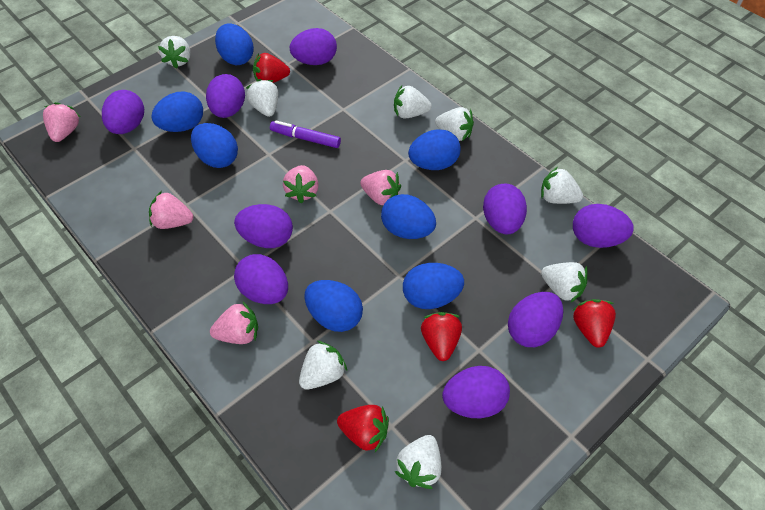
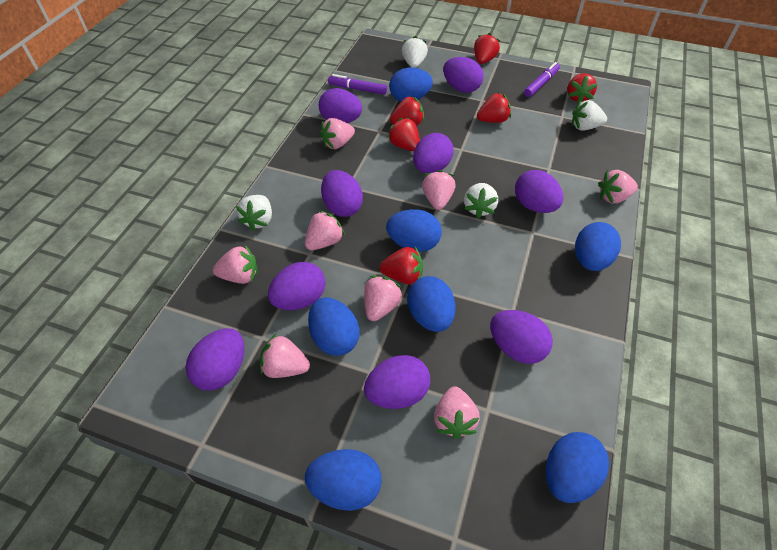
pink strawberry: 5 -> 8
purple marker: 1 -> 2
red strawberry: 4 -> 6
white strawberry: 8 -> 4

